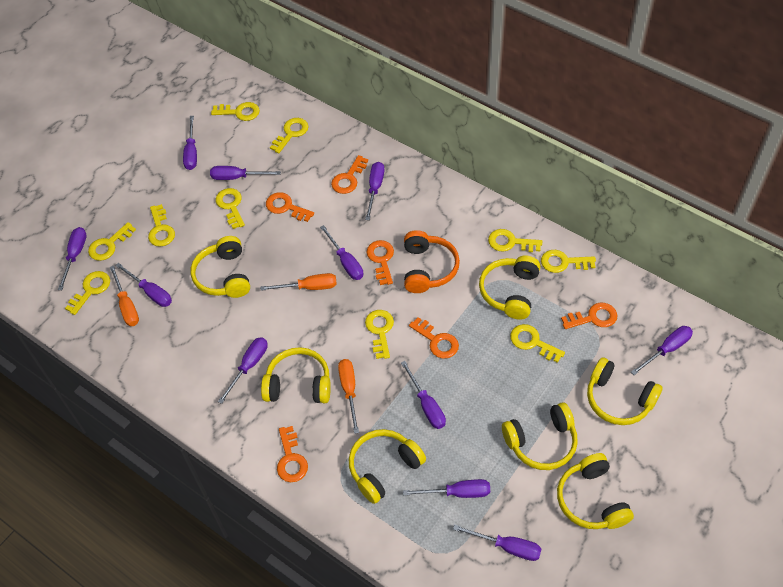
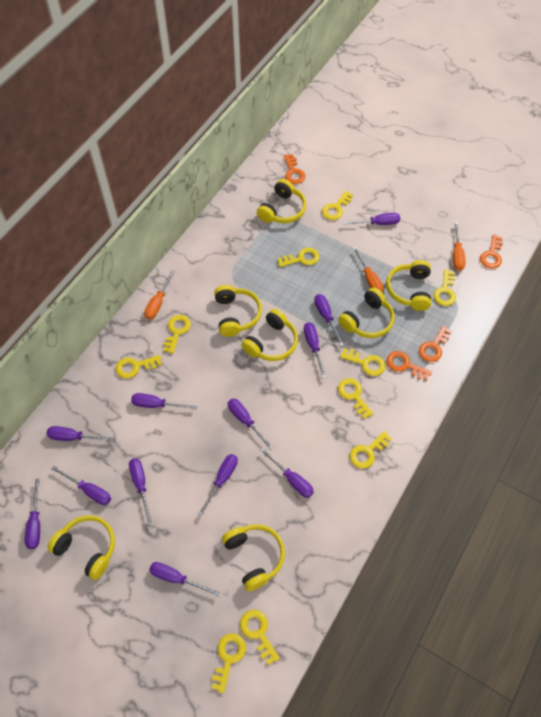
orange headphones: 1 -> 0
orange key: 6 -> 4
purple screwdriver: 11 -> 12

